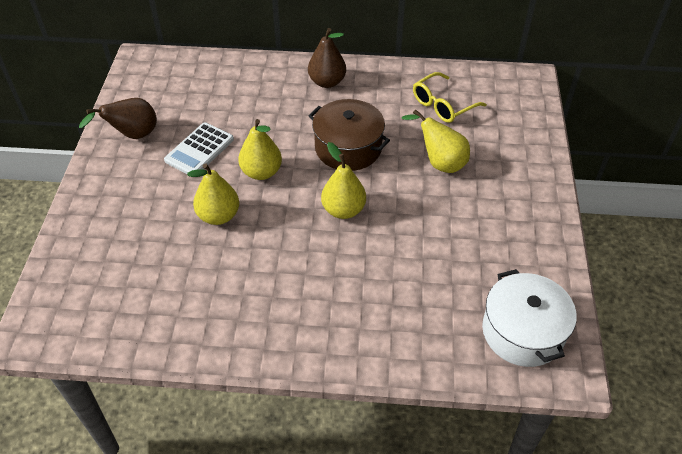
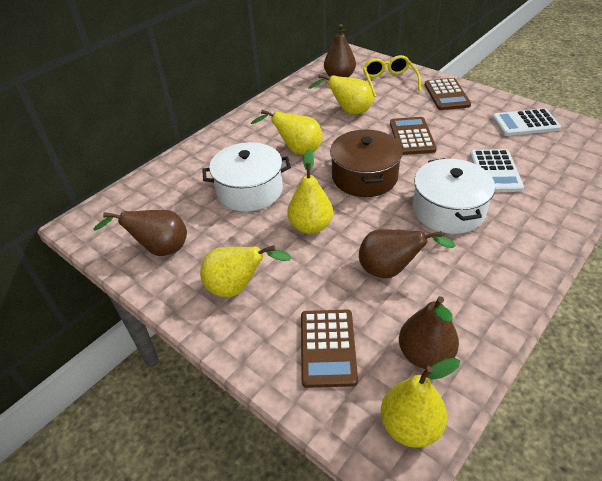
brown calculator: 0 -> 3
brown pear: 2 -> 4
white calculator: 1 -> 2
white pot: 1 -> 2
yellow pear: 4 -> 5

